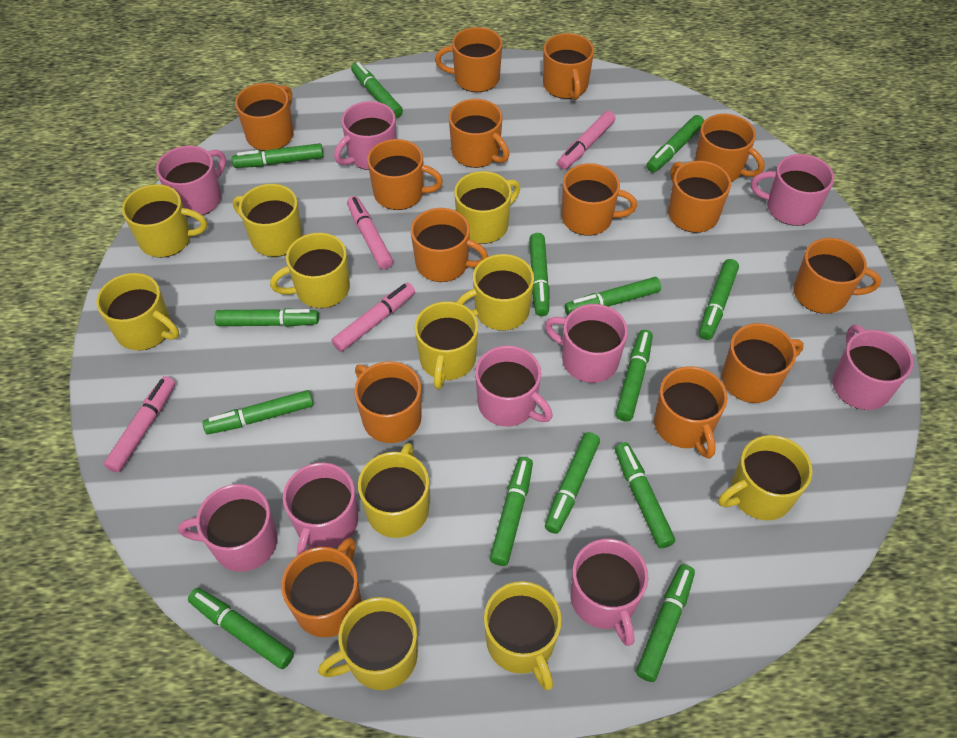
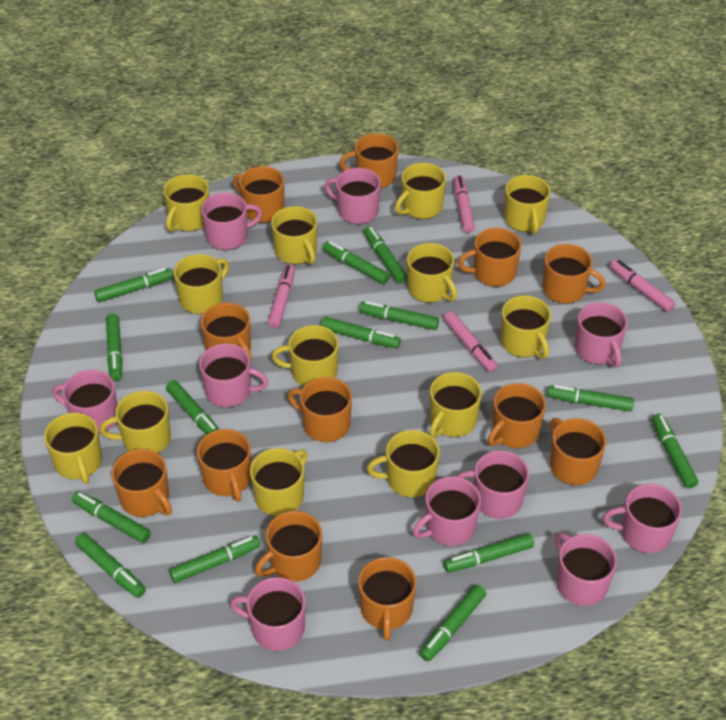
orange mug: 14 -> 12
pink mug: 9 -> 10
yellow mug: 11 -> 13

